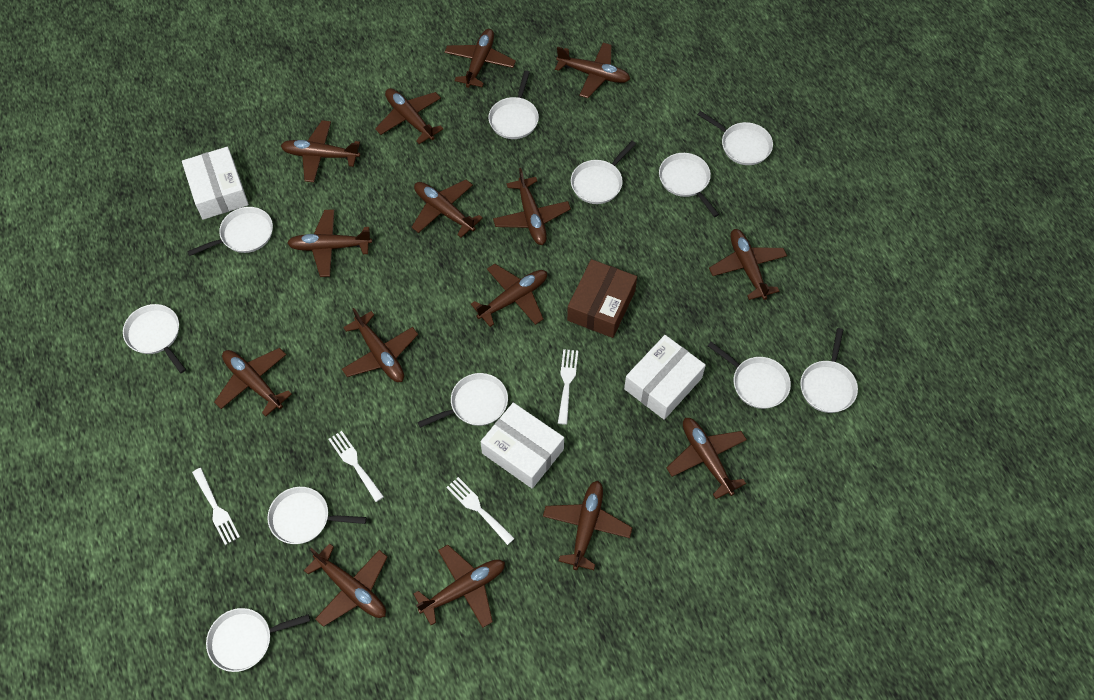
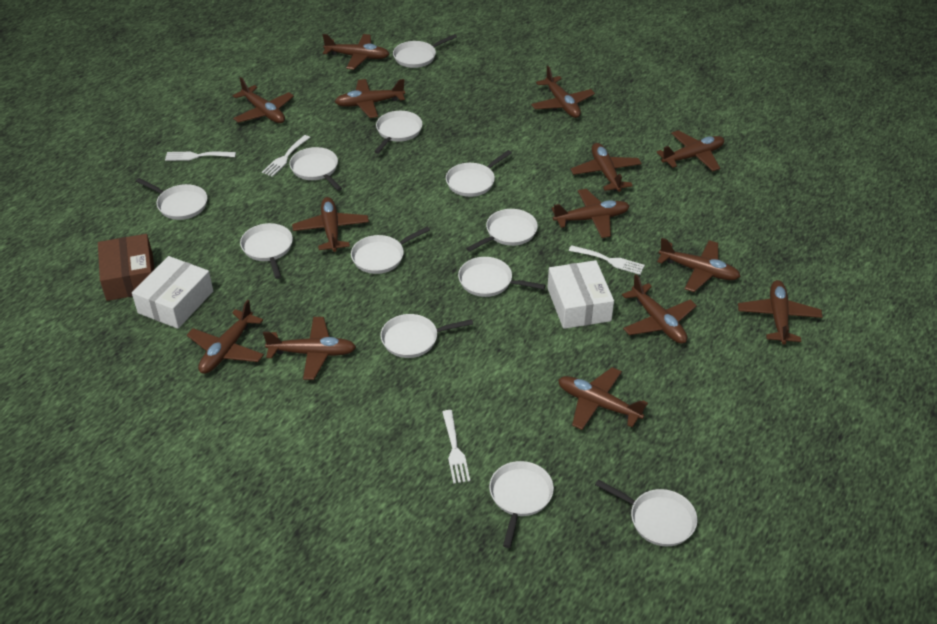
brown plane: 15 -> 14
white box: 3 -> 2
white pan: 11 -> 12

